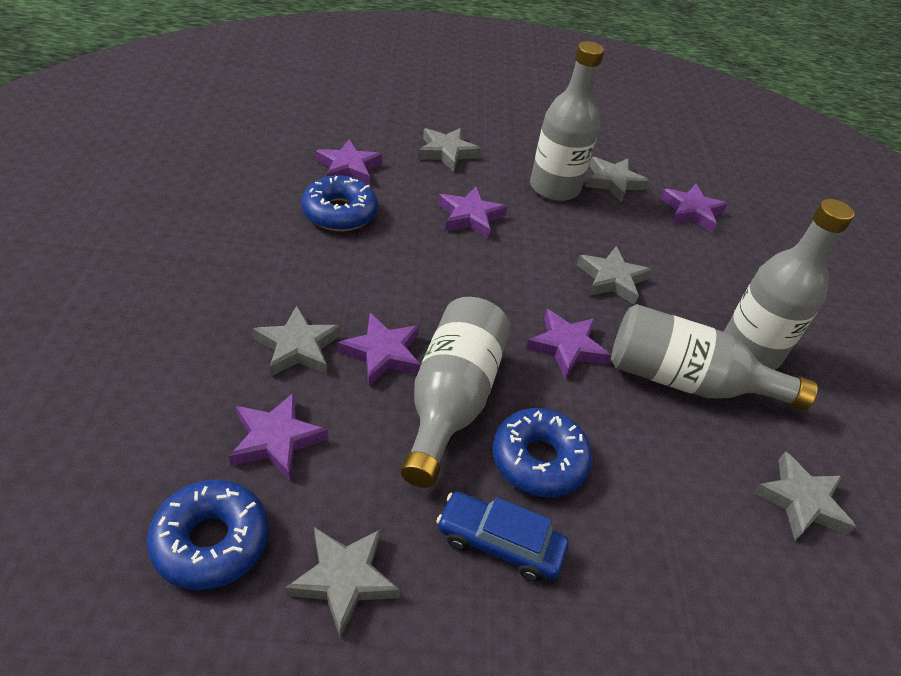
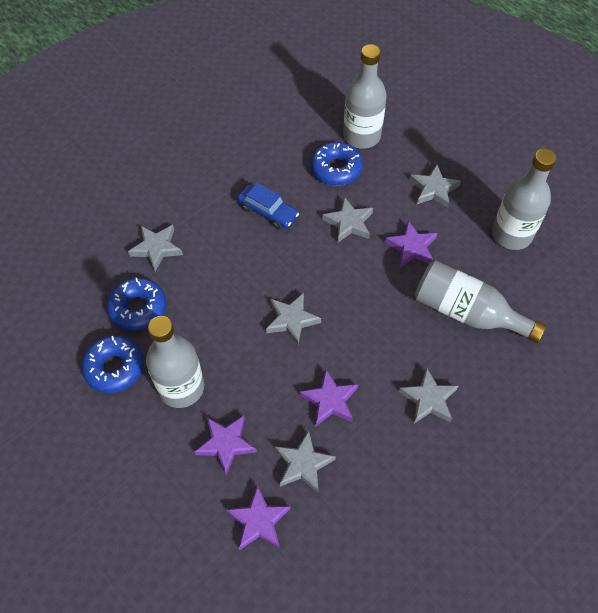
purple star: 6 -> 4

